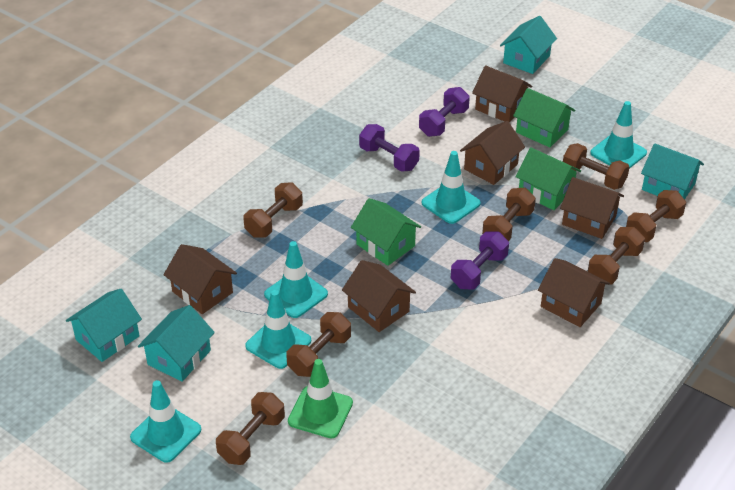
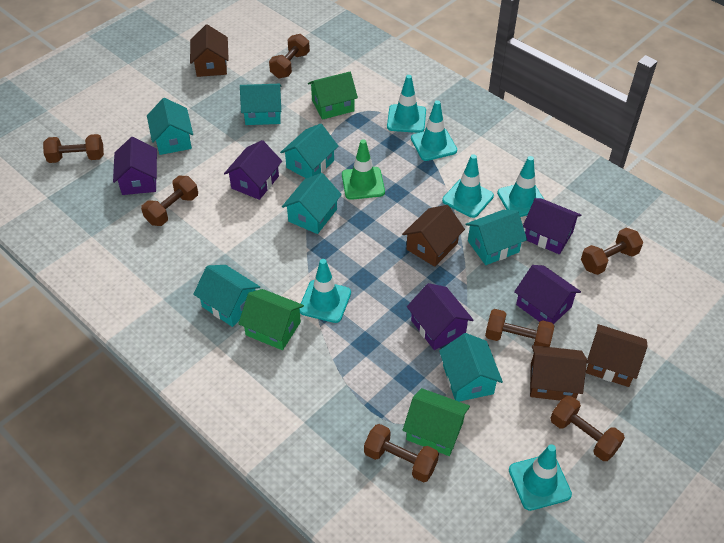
brown house: 6 -> 4
purple dumbbell: 3 -> 0
purple house: 0 -> 5
turquoise house: 4 -> 7
turquoise traffic cone: 5 -> 6

